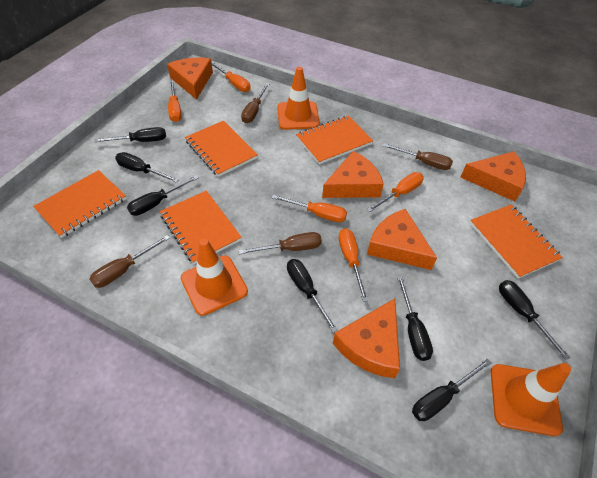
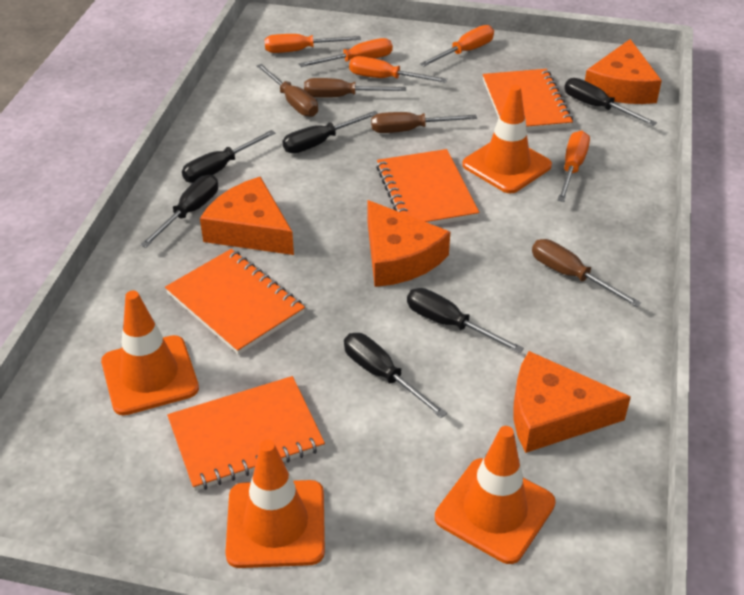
black screwdriver: 7 -> 6
orange cheese: 5 -> 4
orange notebook: 5 -> 4
orange traffic cone: 3 -> 4

